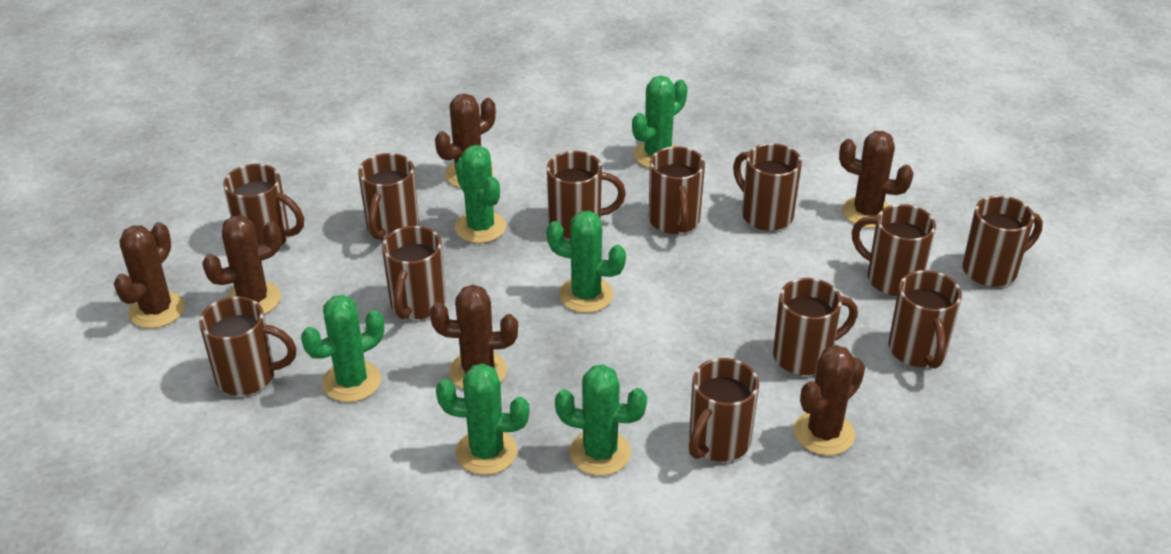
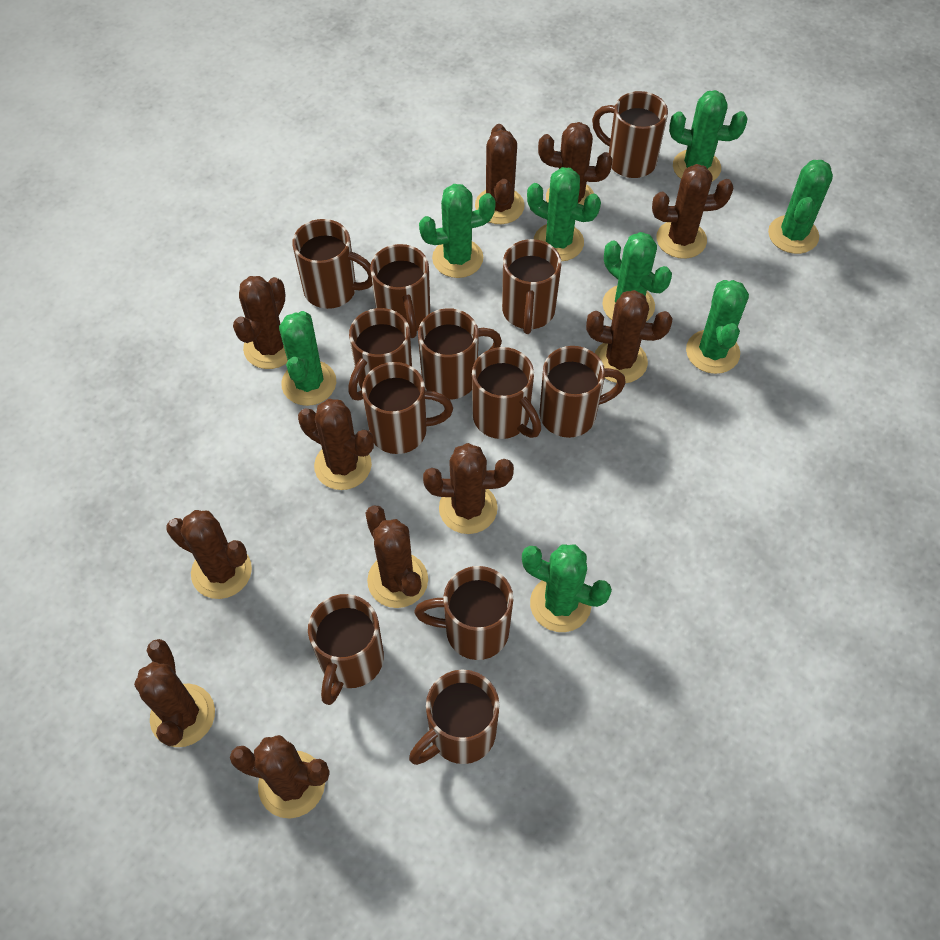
brown cactus: 6 -> 11
green cactus: 6 -> 8

